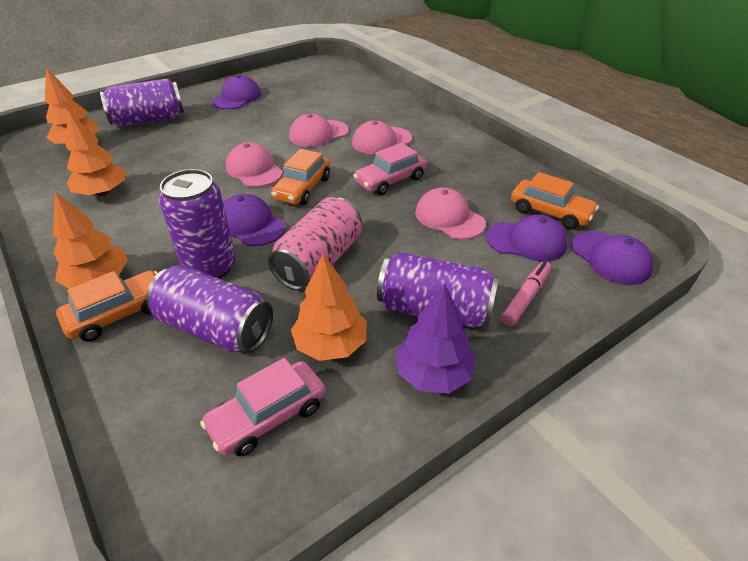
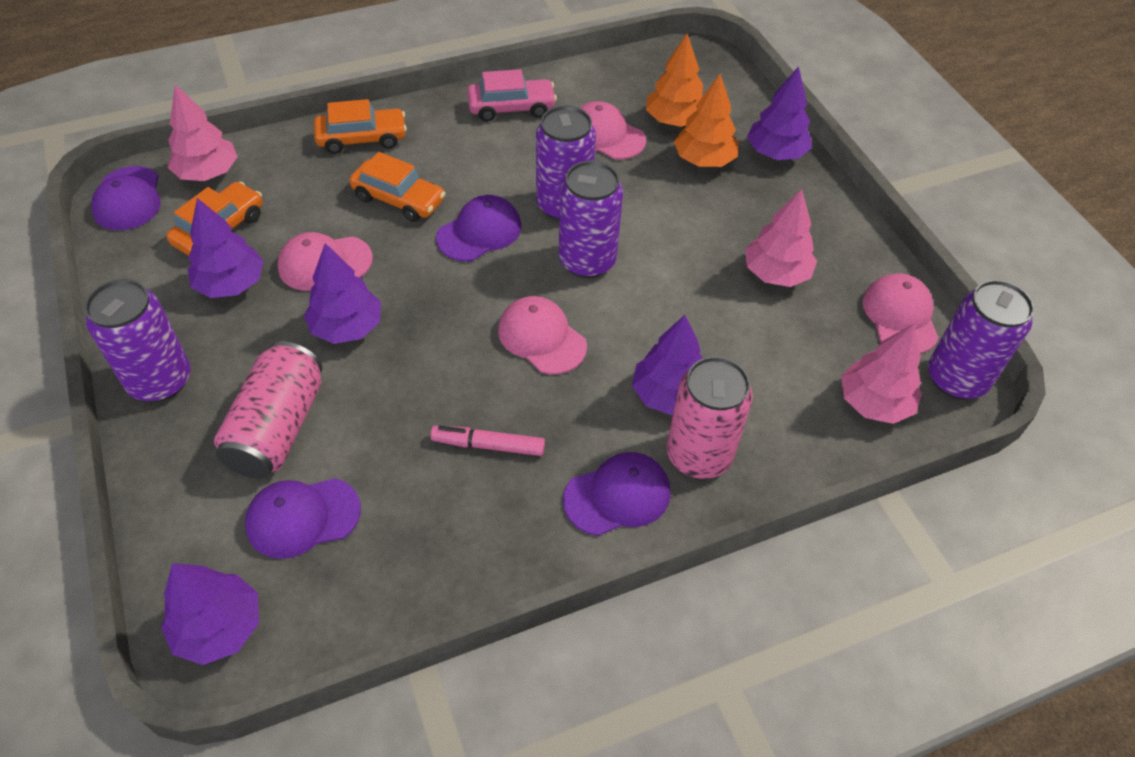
orange tree: 4 -> 2
pink can: 1 -> 2
pink car: 2 -> 1
pink tree: 0 -> 3
purple tree: 1 -> 5

